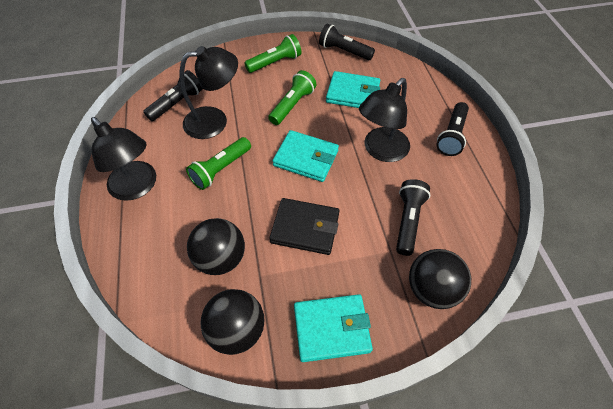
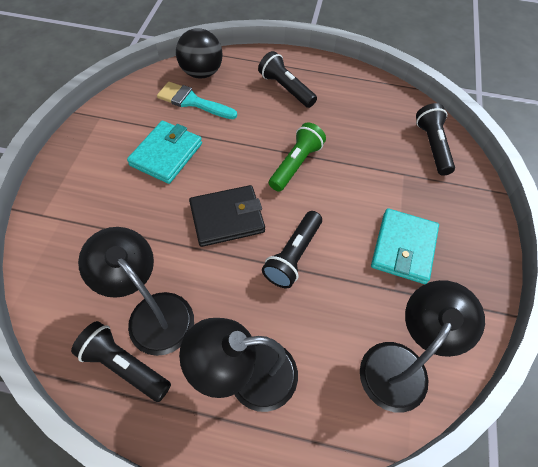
black ball: 3 -> 1
green flashlight: 3 -> 1
turquoise brush: 0 -> 1
turquoise wallet: 3 -> 2

